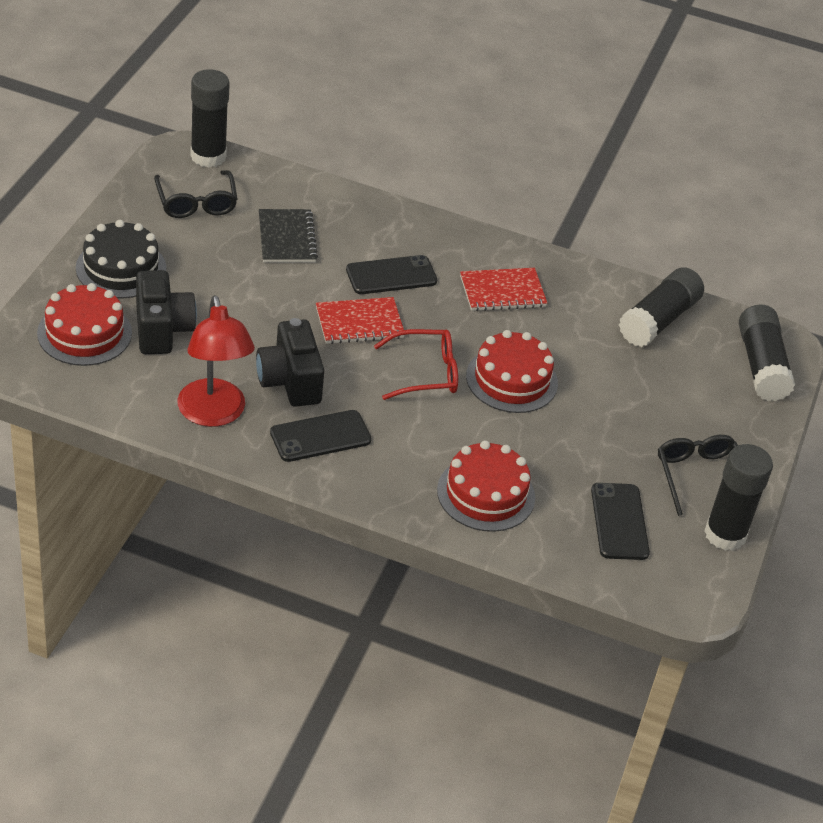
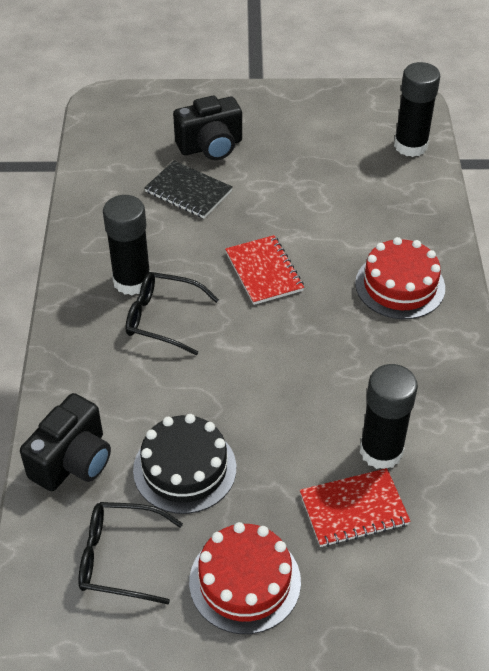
black glue stick: 4 -> 3
black phone: 3 -> 0
red cake: 3 -> 2
red glasses: 1 -> 0
red lamp: 1 -> 0

